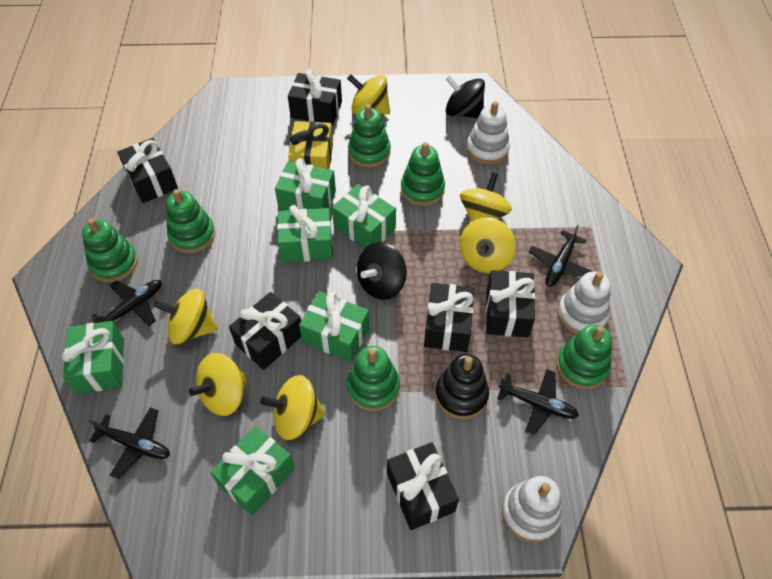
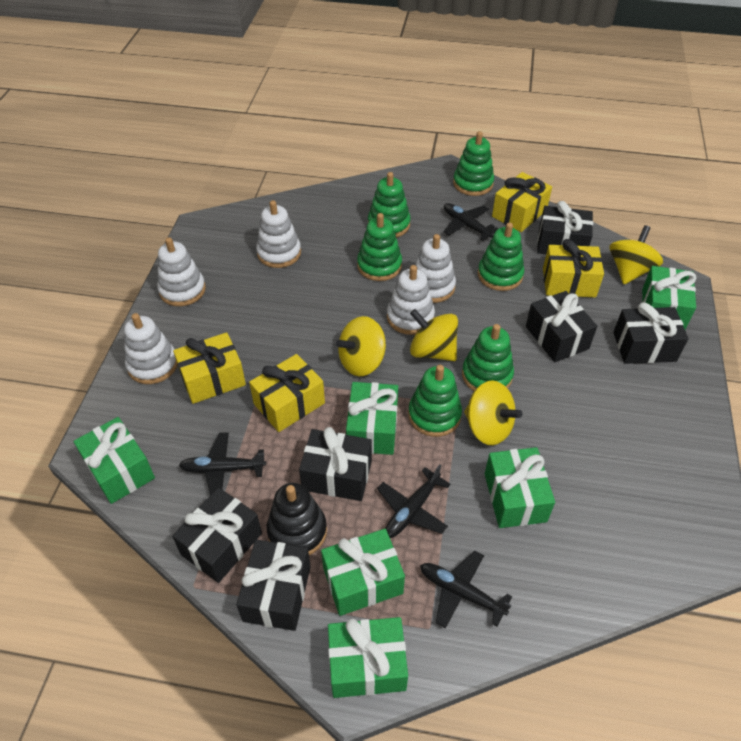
black spinning top: 2 -> 0
white stacking toy: 3 -> 5
yellow gift: 1 -> 4
yellow spinning top: 6 -> 4

